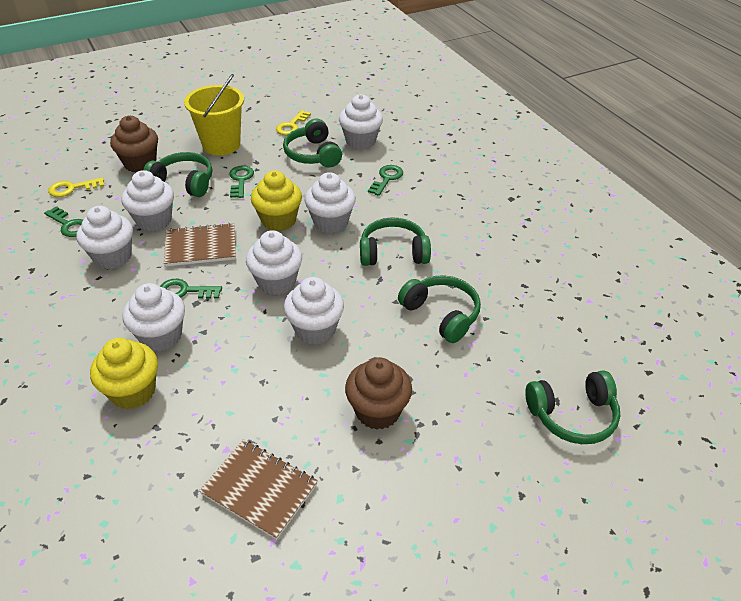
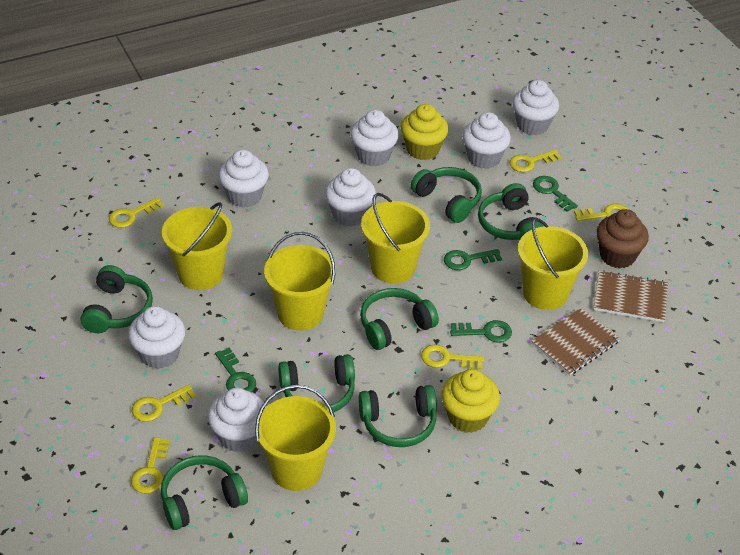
brown cupcake: 2 -> 1
green headphones: 5 -> 7
yellow bucket: 1 -> 5
yellow key: 2 -> 6

